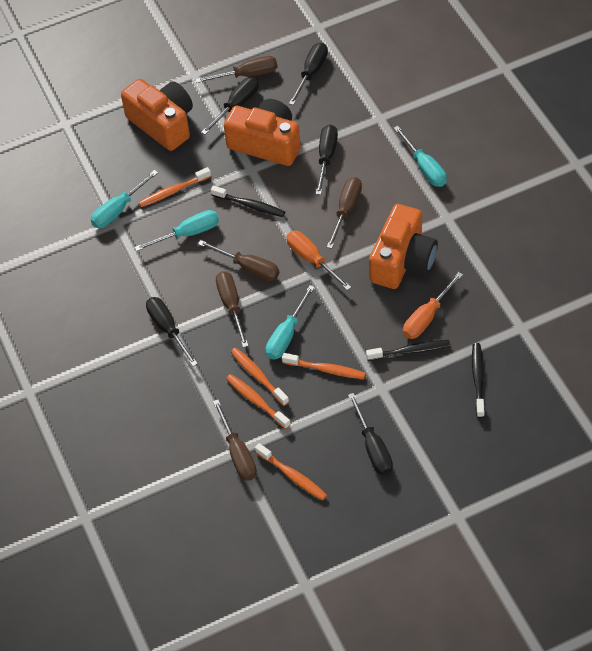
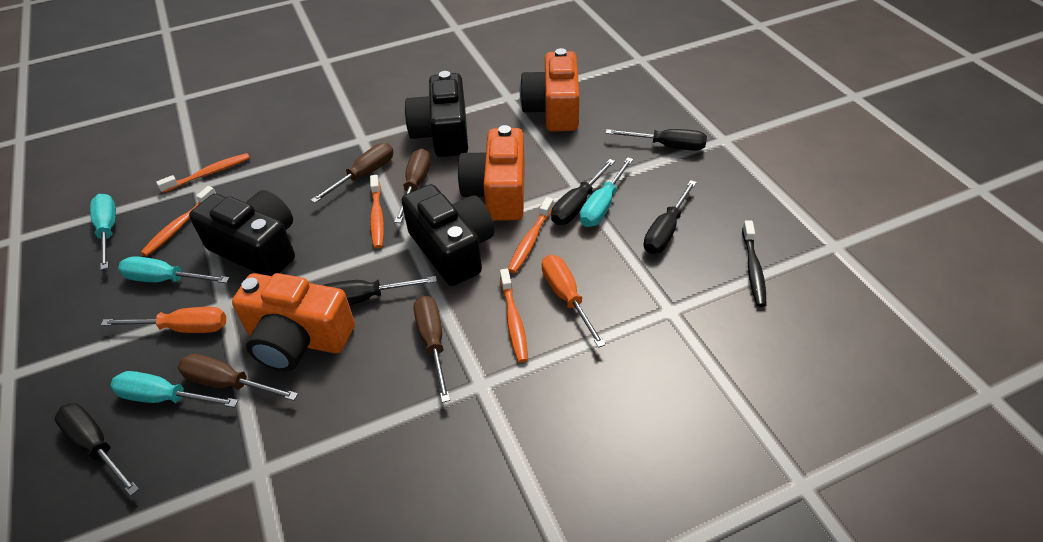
black camera: 0 -> 3
black toothbrush: 3 -> 1
brown screwdriver: 5 -> 4

